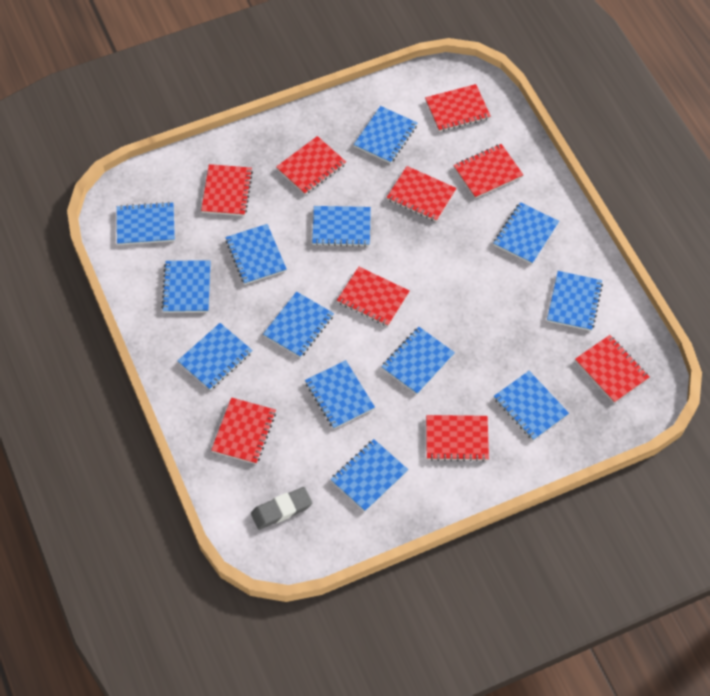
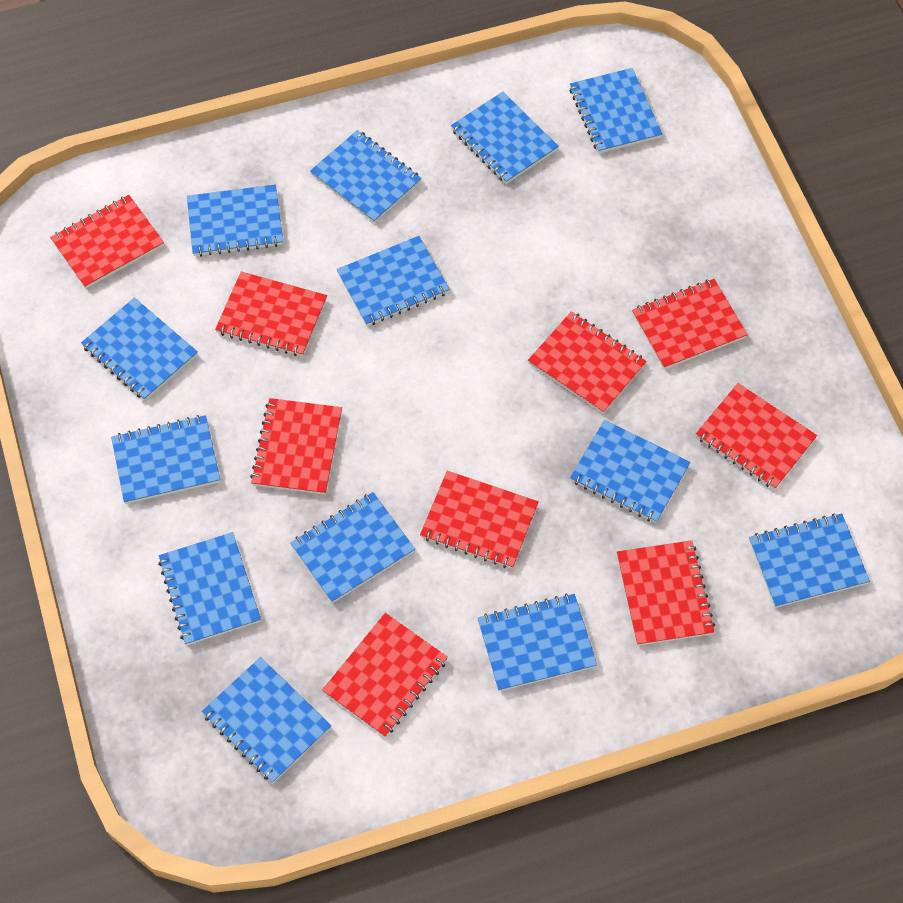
grey eraser: 1 -> 0

